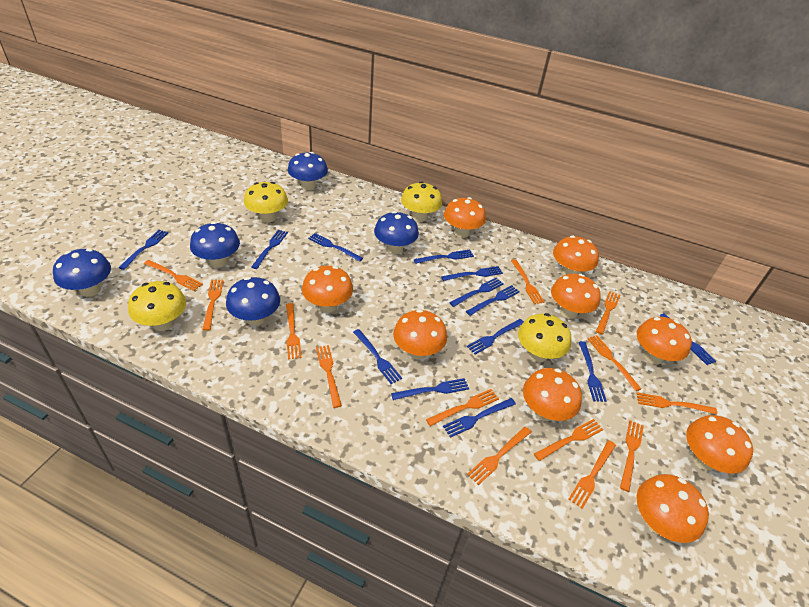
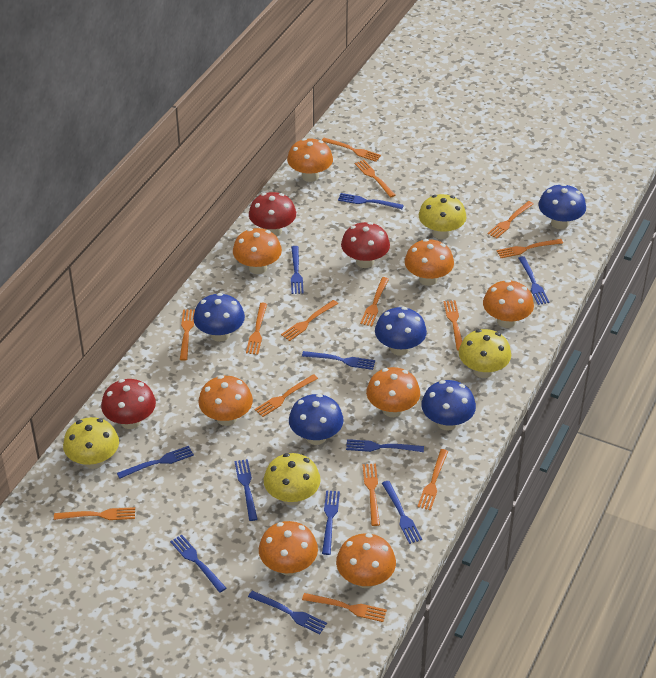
blue fork: 13 -> 11
orange fork: 13 -> 14
orange mushroom: 9 -> 8
red mushroom: 0 -> 3

